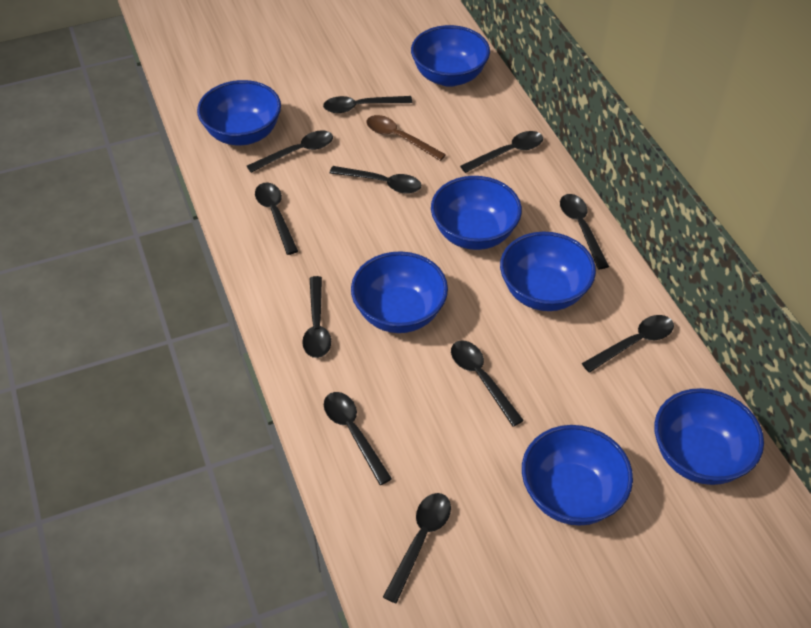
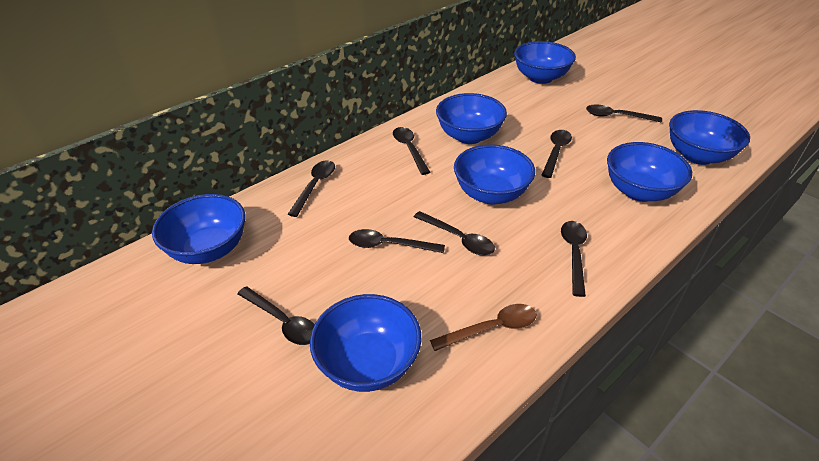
black spoon: 11 -> 8

